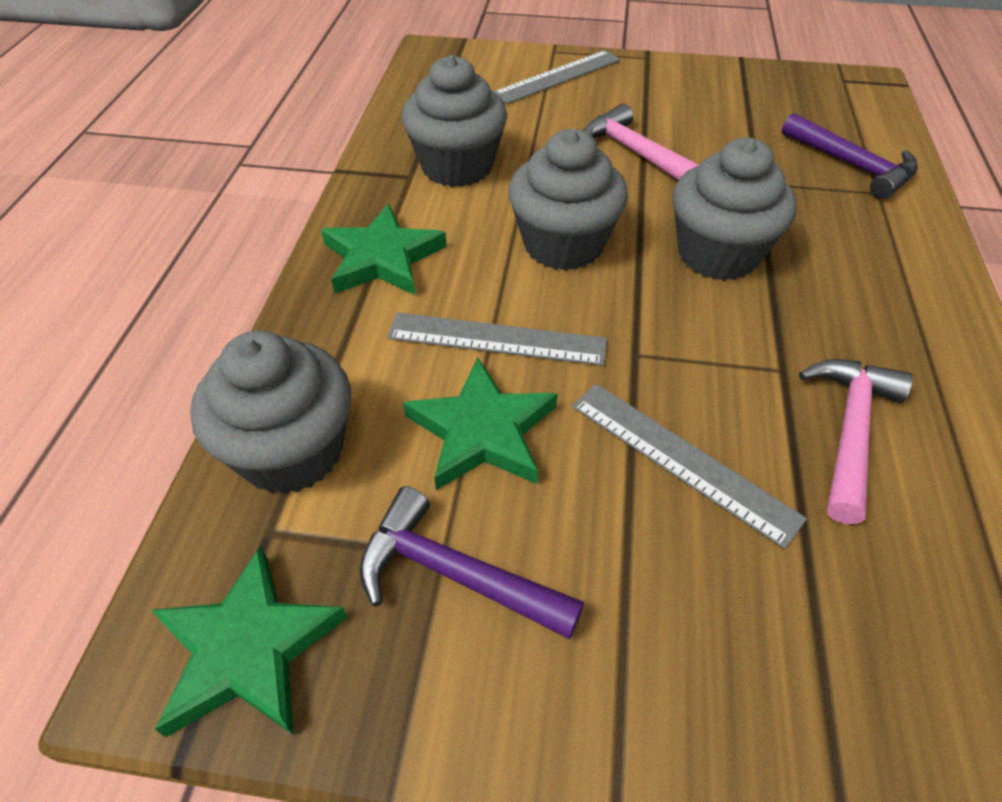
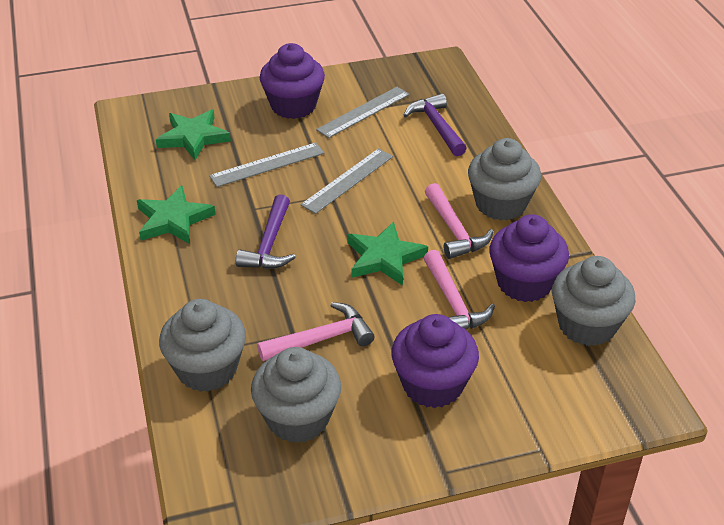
pink hammer: 2 -> 3
purple cupcake: 0 -> 3

